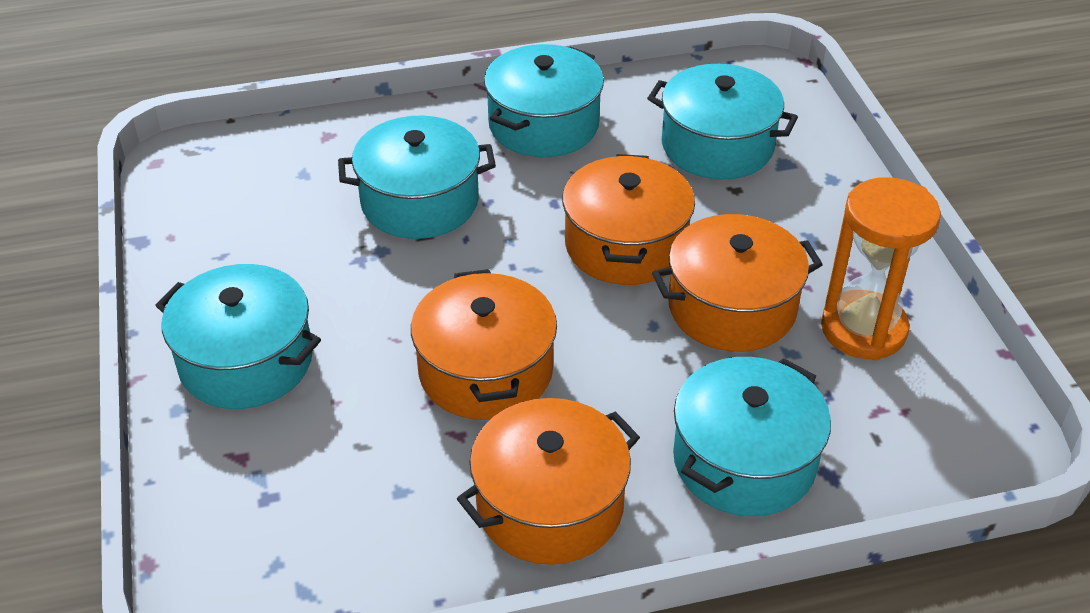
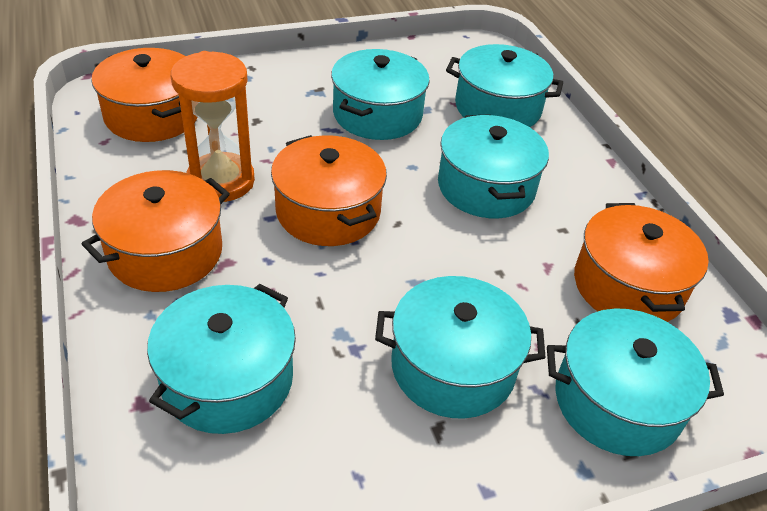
turquoise pot: 5 -> 6

